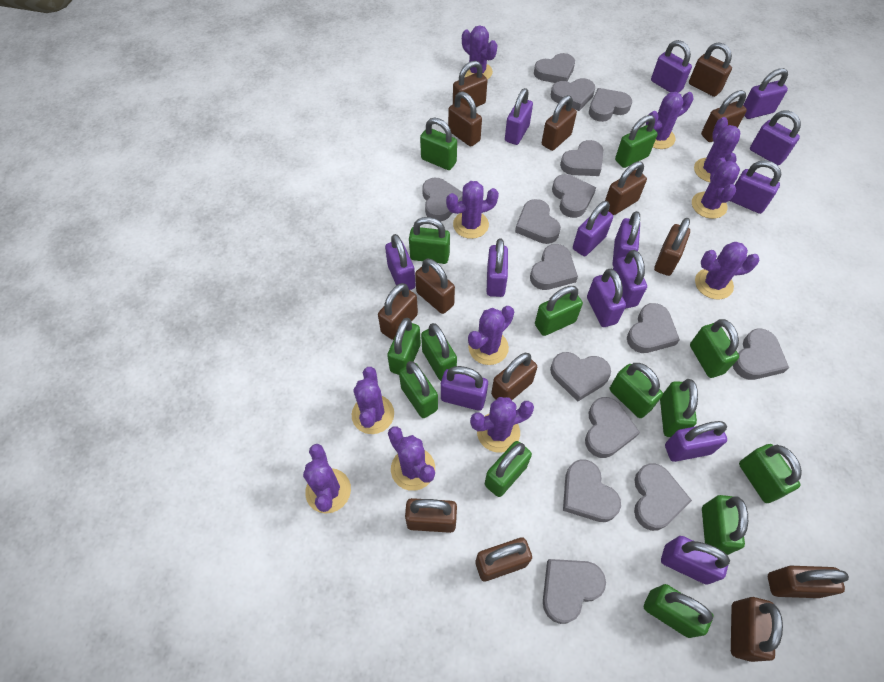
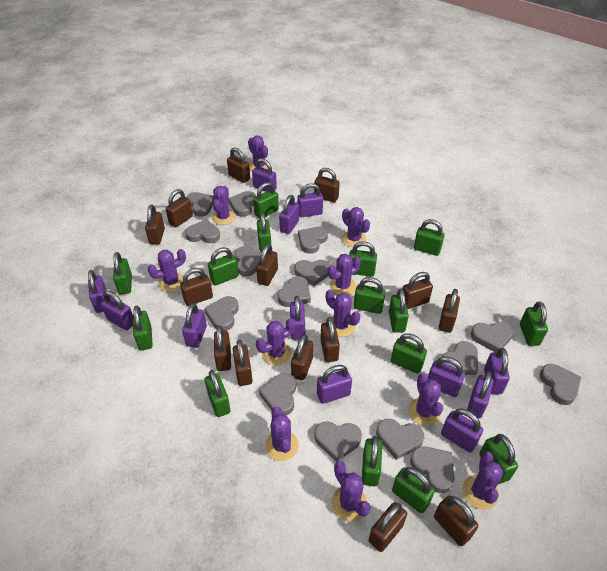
green padlock: 14 -> 15
purple padlock: 14 -> 12

